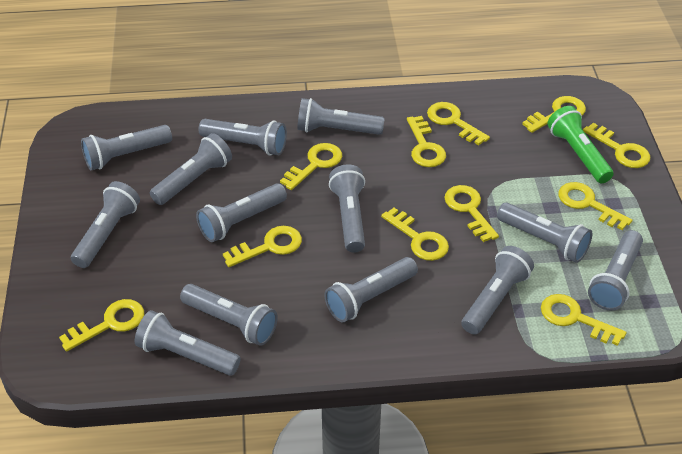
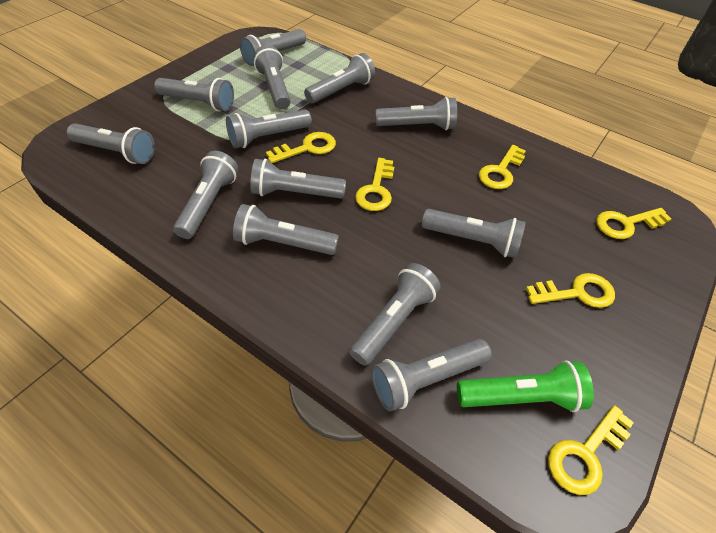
yellow key: 11 -> 6

